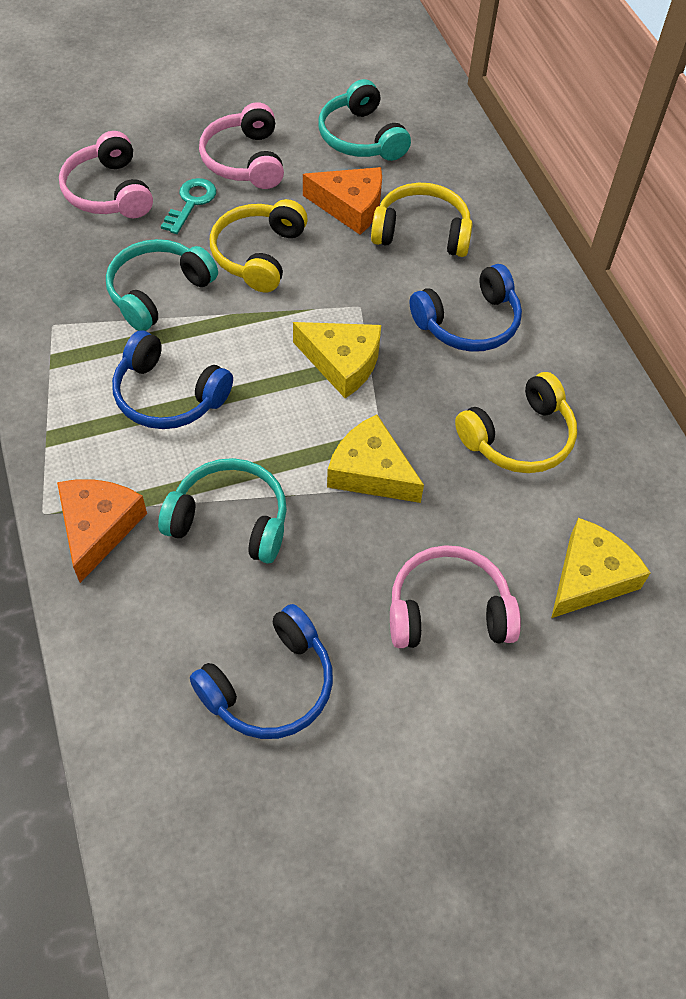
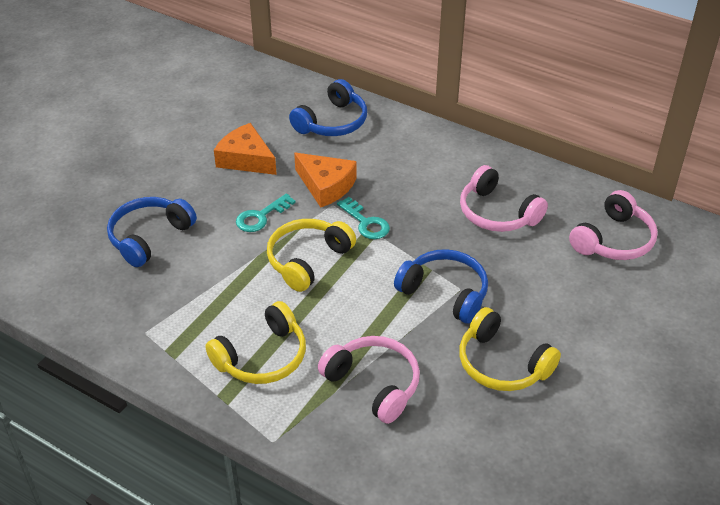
turquoise headphones: 3 -> 0
turquoise key: 1 -> 2
yellow cheese: 3 -> 0

